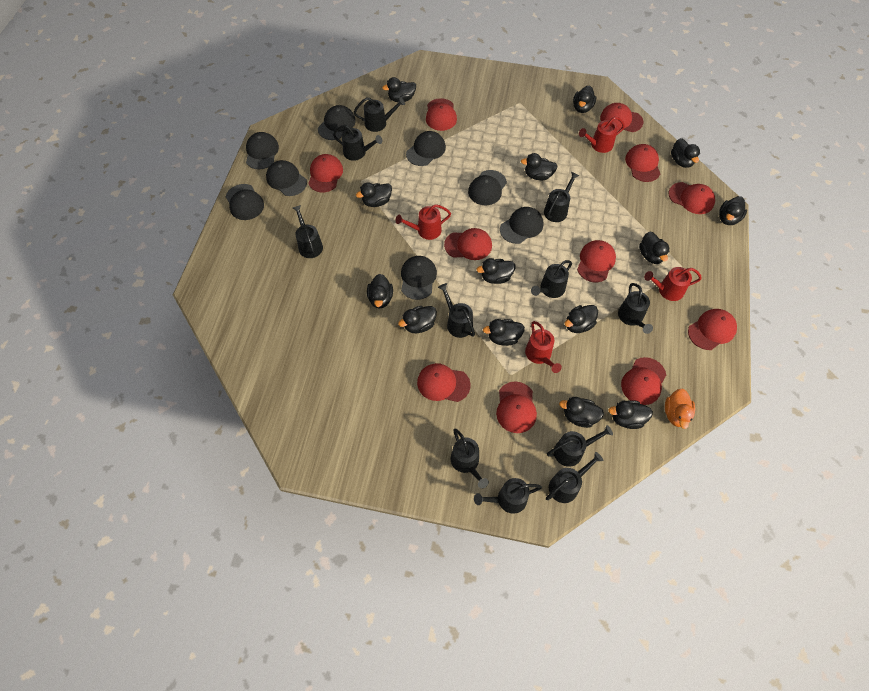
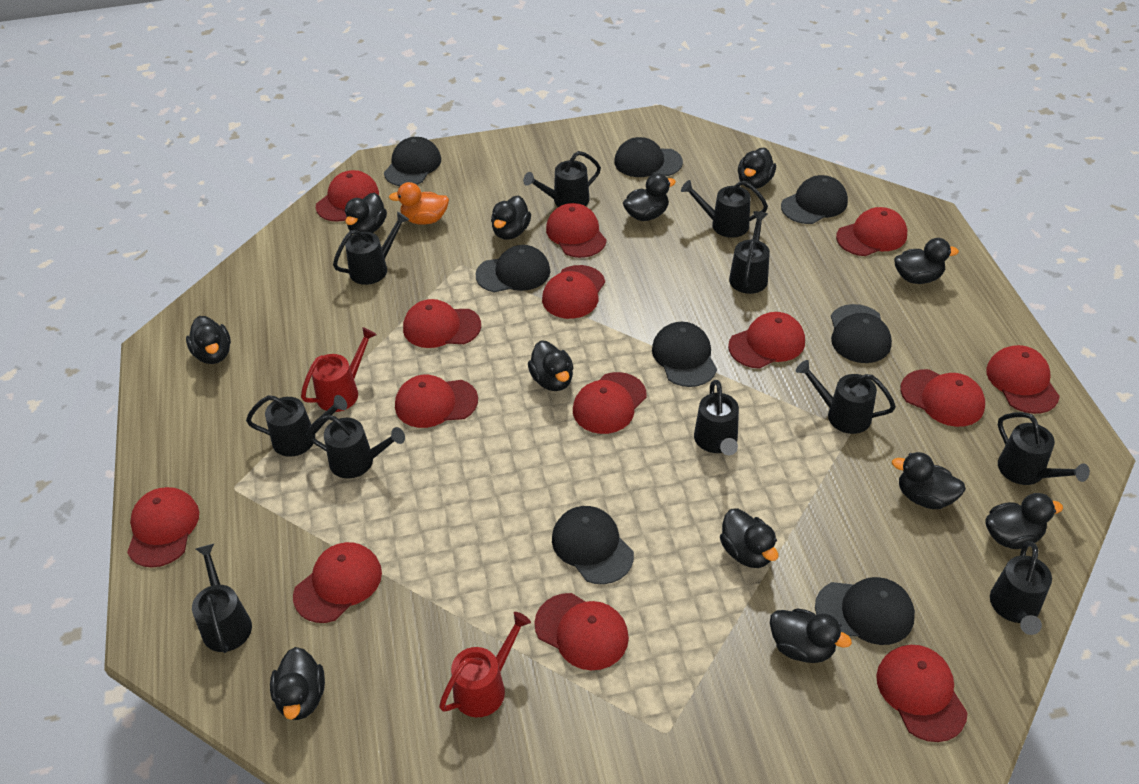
black duck: 14 -> 12
red cap: 11 -> 14
red watering can: 4 -> 2

